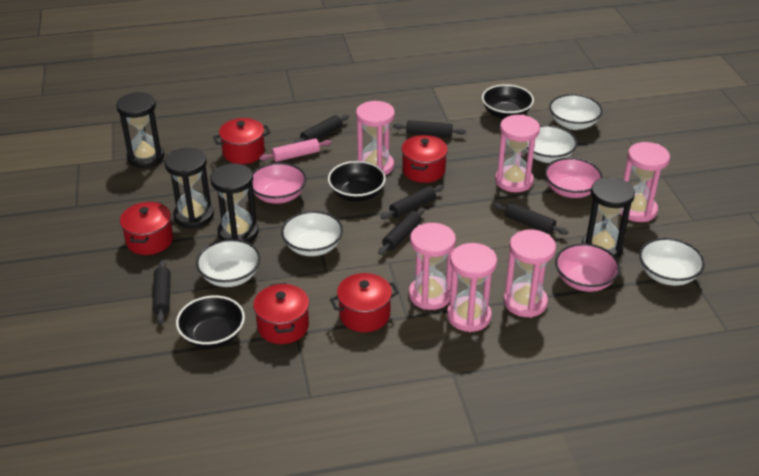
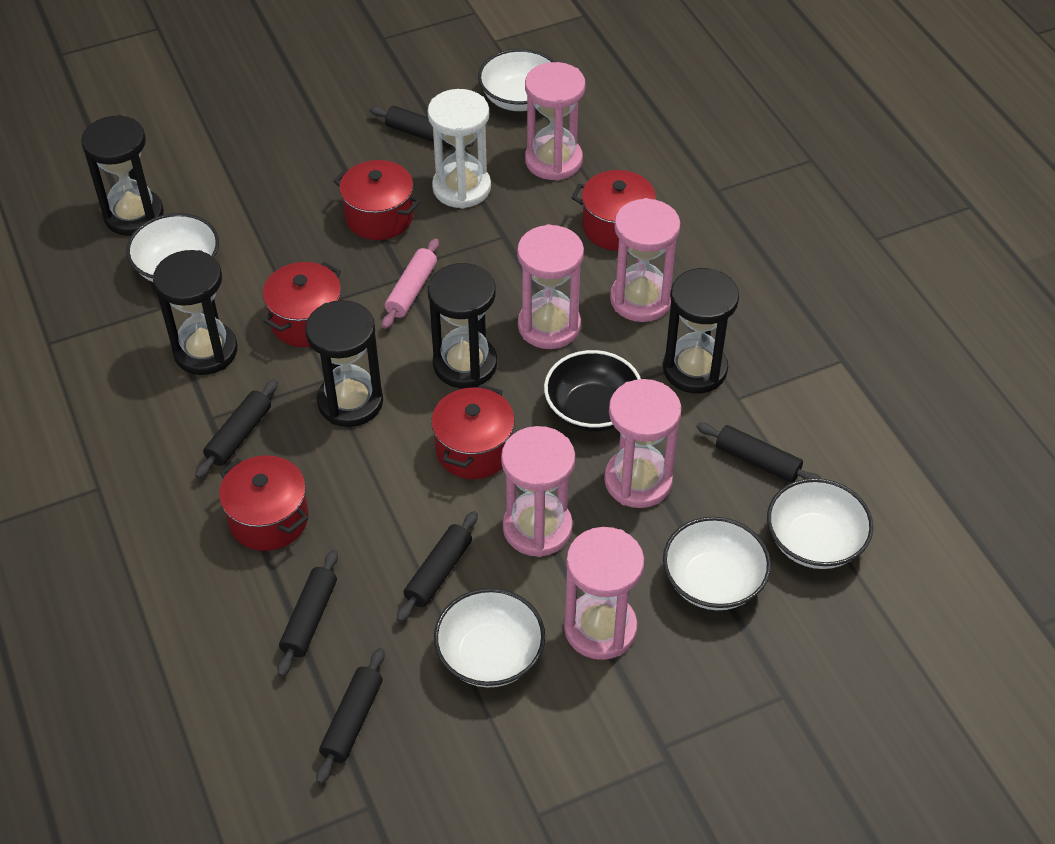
black bowl: 3 -> 1
black hourglass: 4 -> 5
pink bowl: 3 -> 0
white hourglass: 0 -> 1

